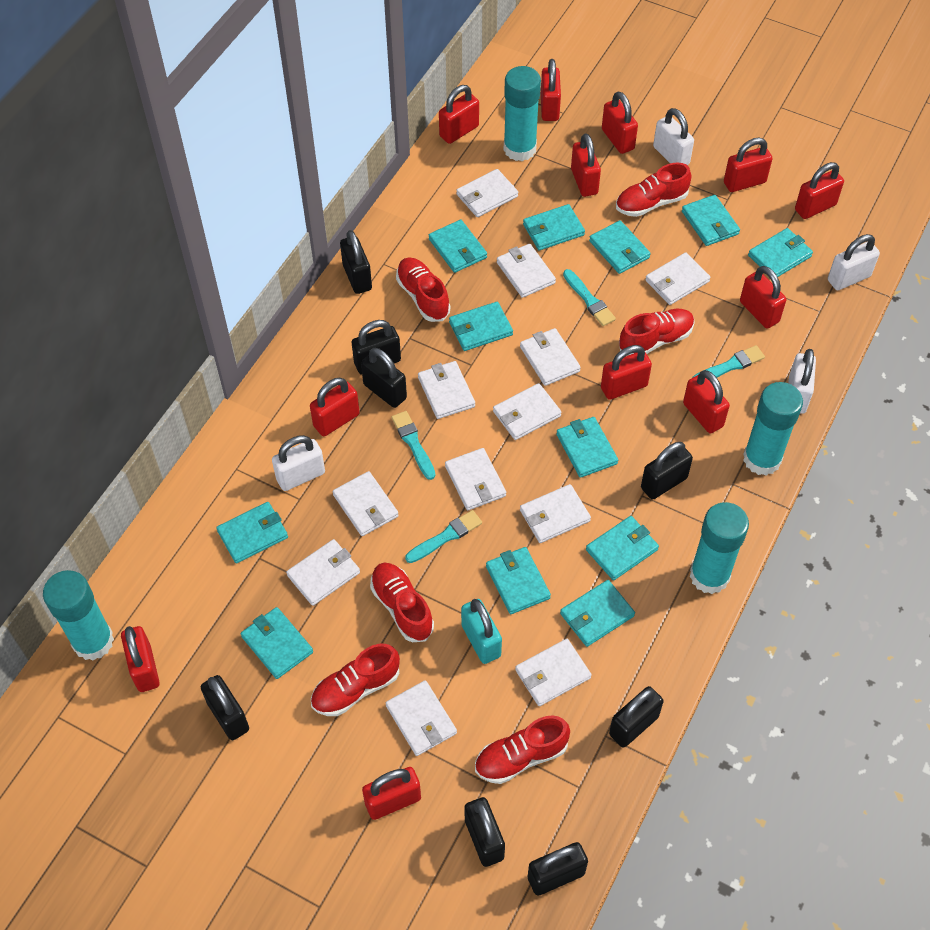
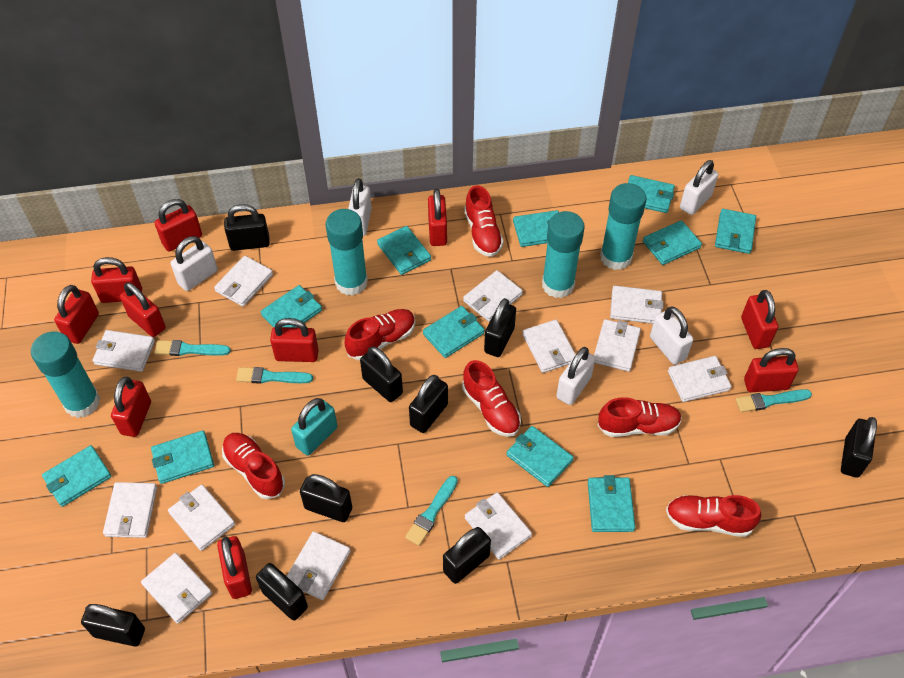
black padlock: 8 -> 9
red padlock: 12 -> 10
turquoise wallet: 12 -> 11
white padlock: 4 -> 5

